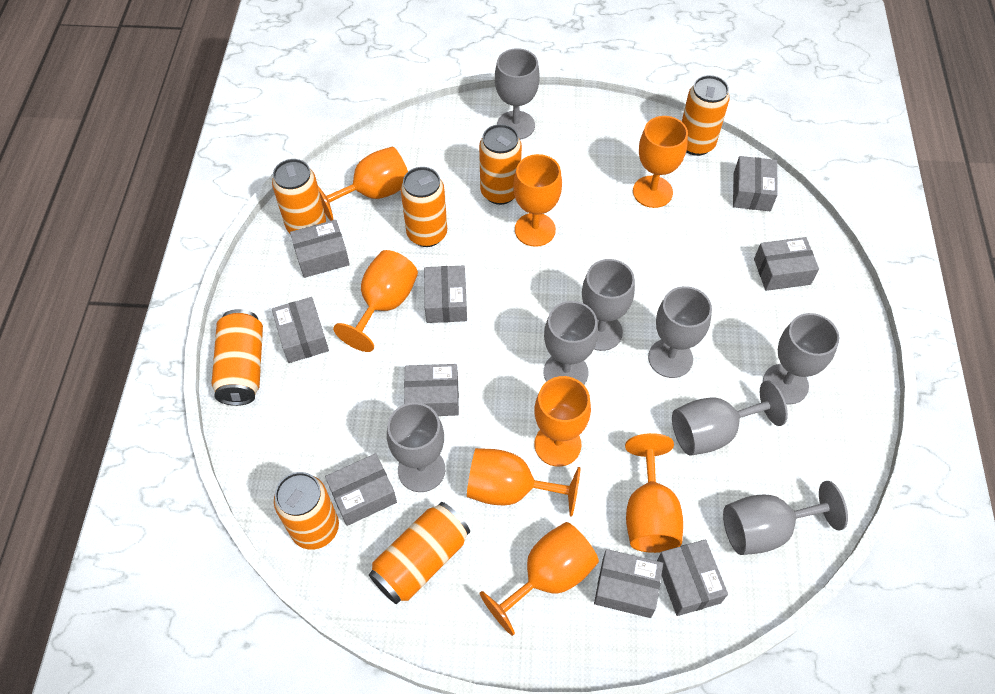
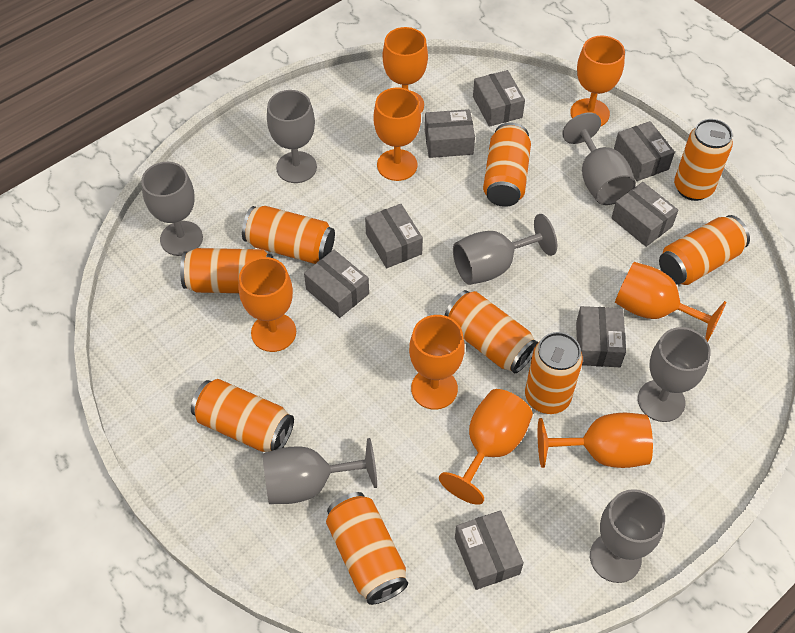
grey box: 9 -> 8
grey goblet: 8 -> 7
orange can: 7 -> 9

